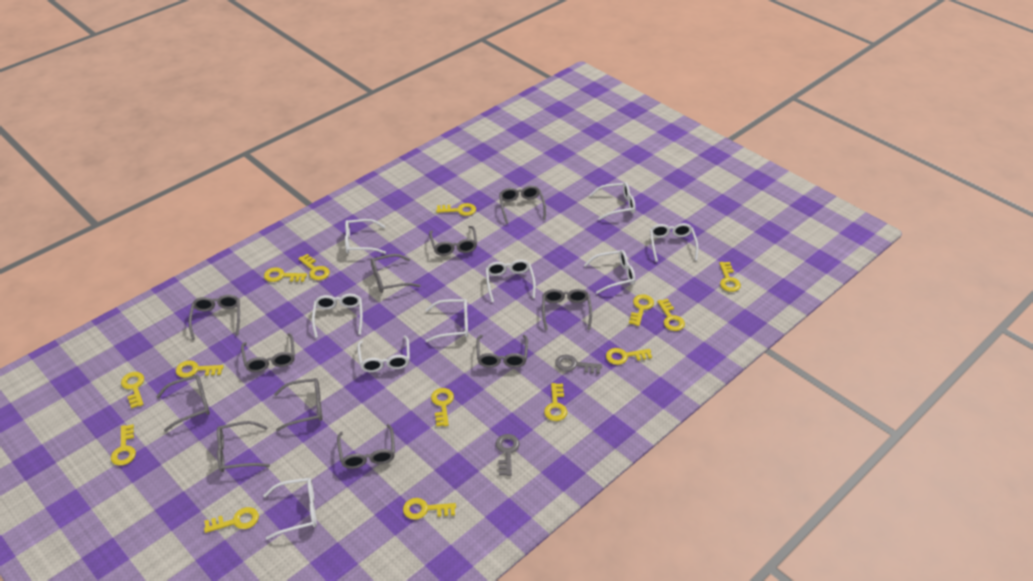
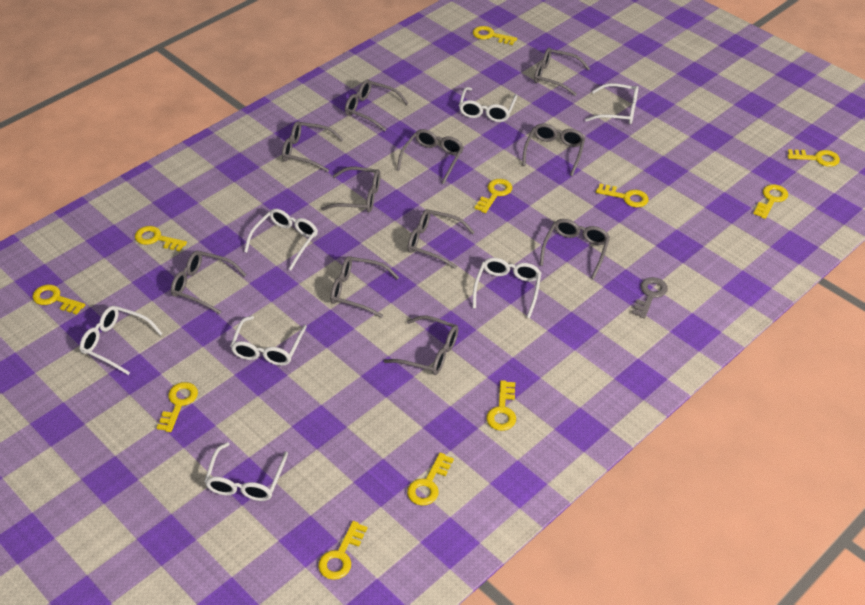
grey key: 2 -> 1
white glasses: 9 -> 7
yellow key: 14 -> 11

